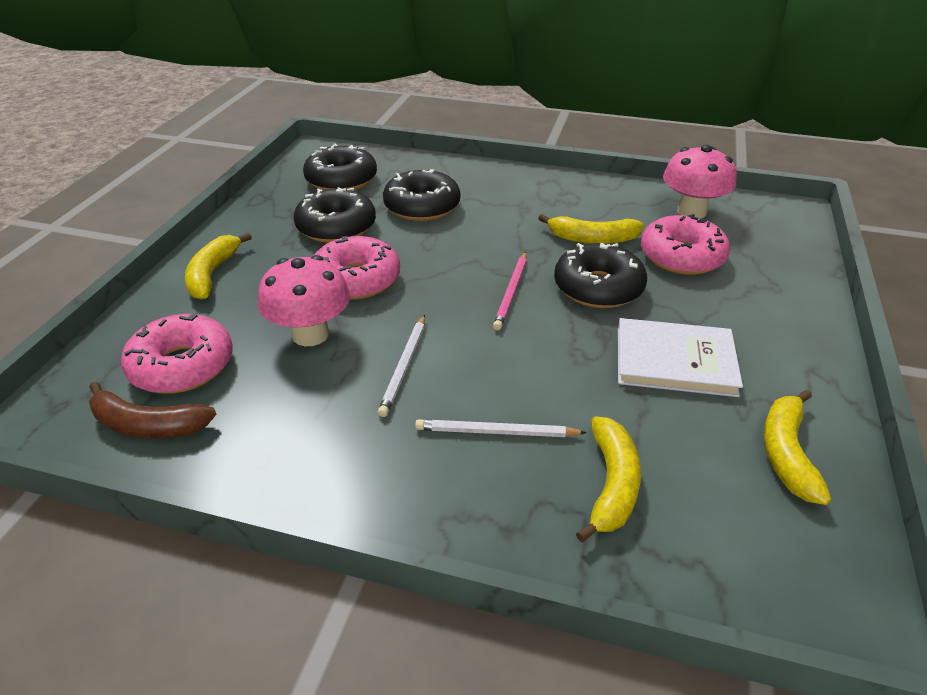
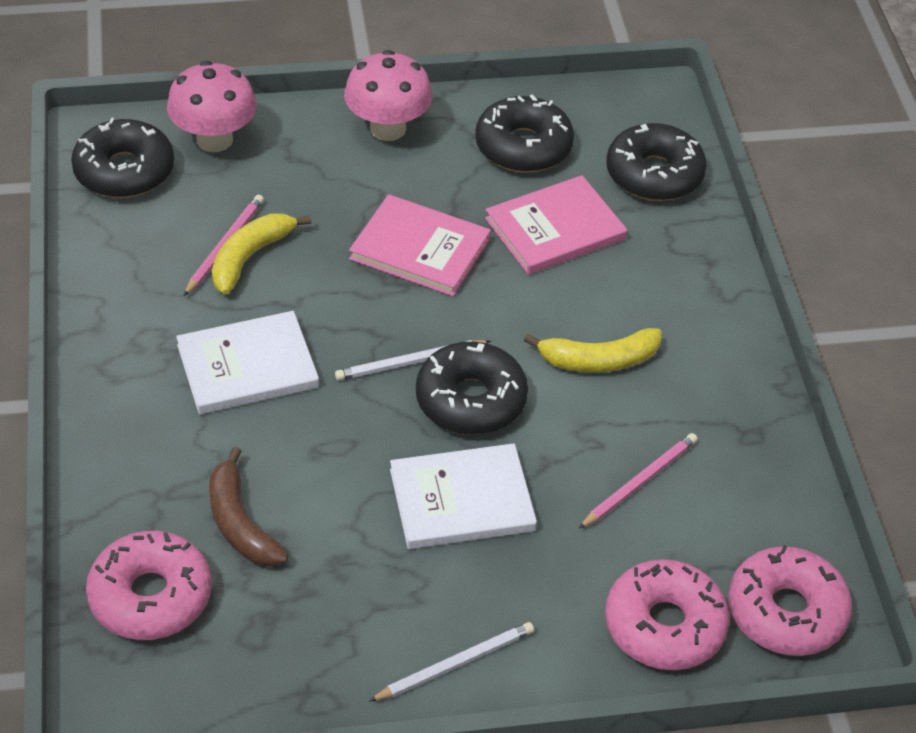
pink book: 0 -> 2
pink pencil: 1 -> 2
white book: 1 -> 2
yellow banana: 4 -> 2

